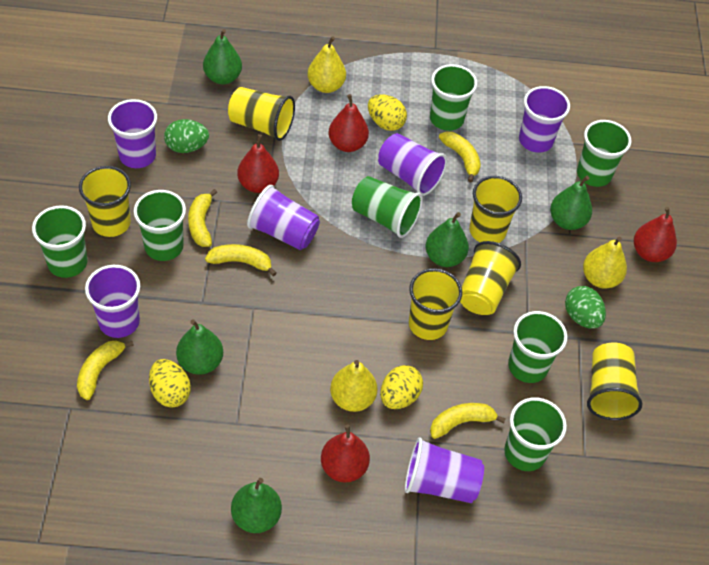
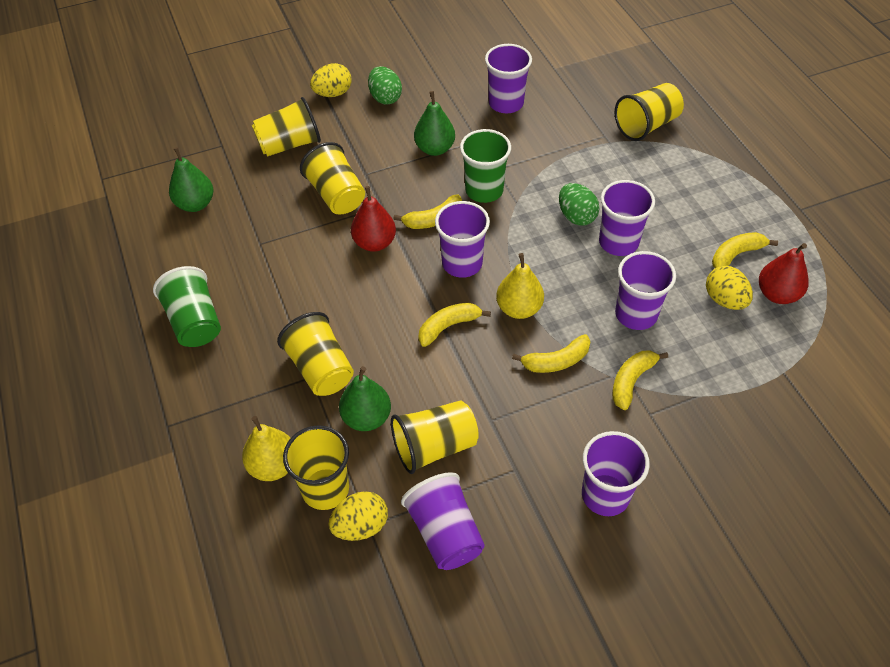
green cup: 7 -> 2
green pear: 5 -> 3
red pear: 4 -> 2
yellow pear: 3 -> 2

